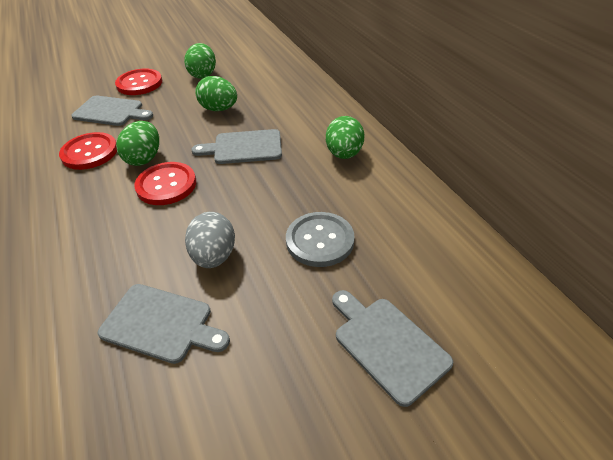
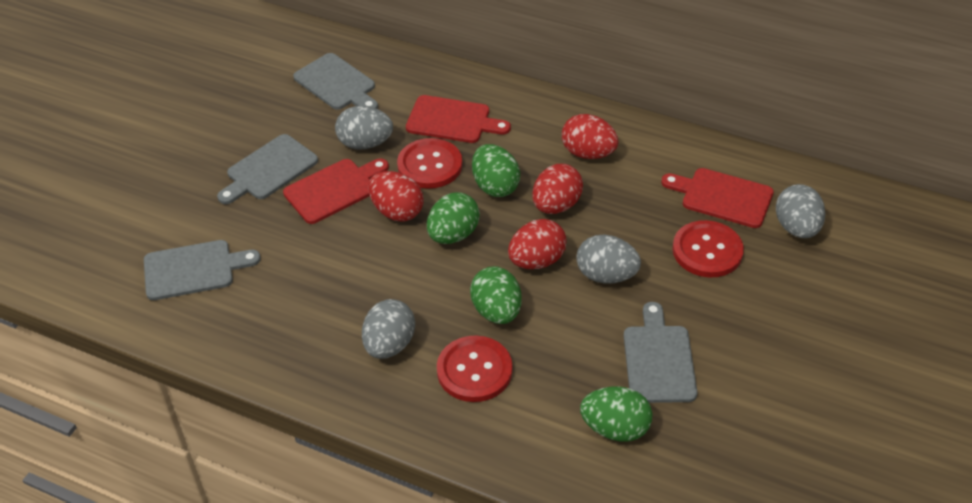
grey button: 1 -> 0
grey egg: 1 -> 4
red cutting board: 0 -> 3
red egg: 0 -> 4

